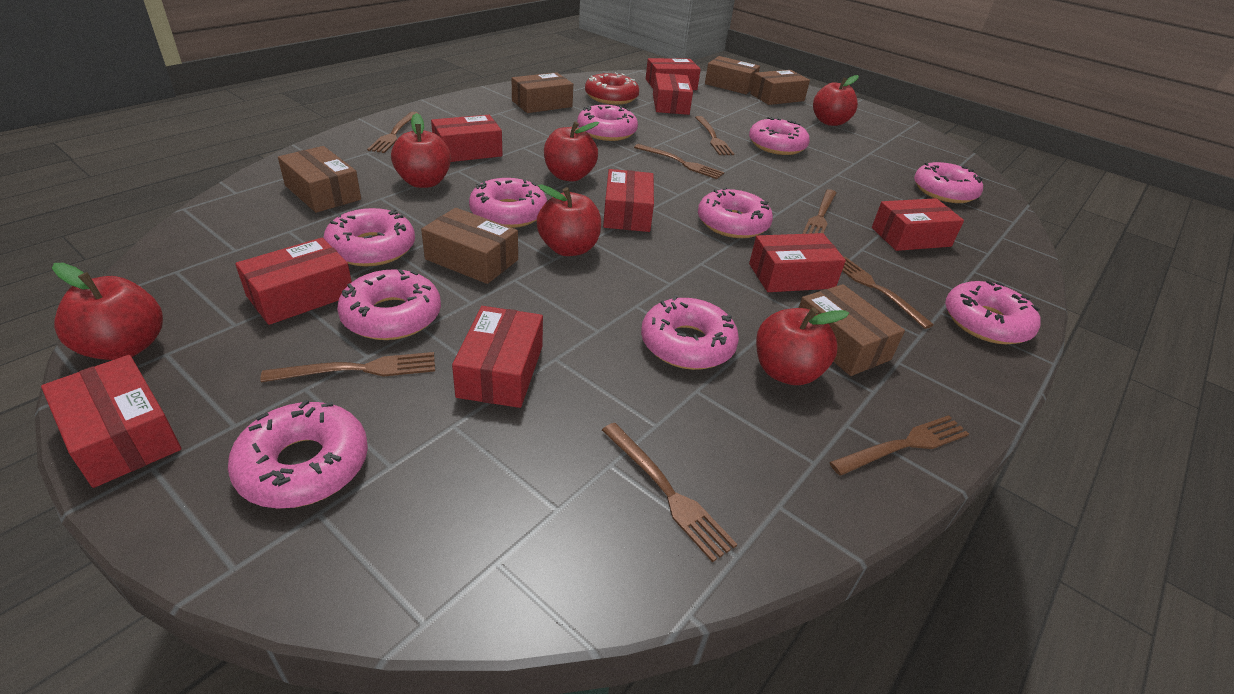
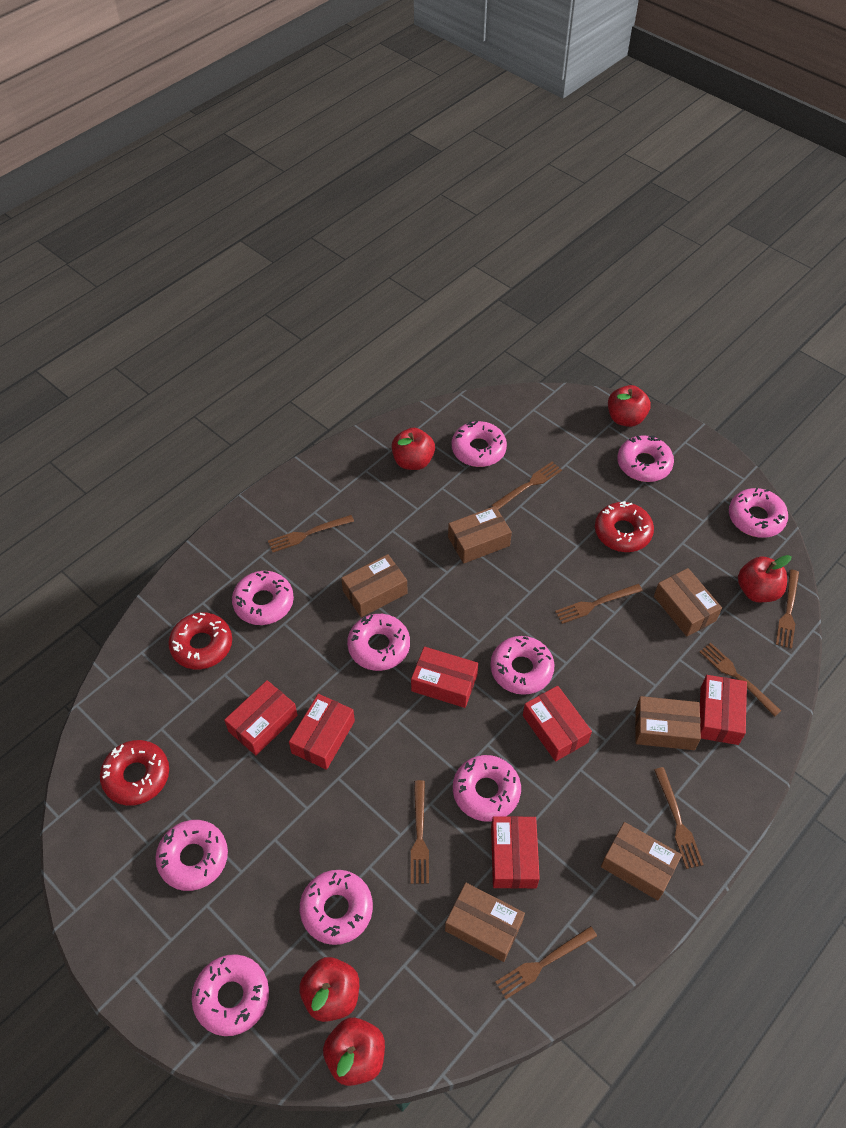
red apple: 6 -> 5
red box: 9 -> 6
red donut: 1 -> 3

